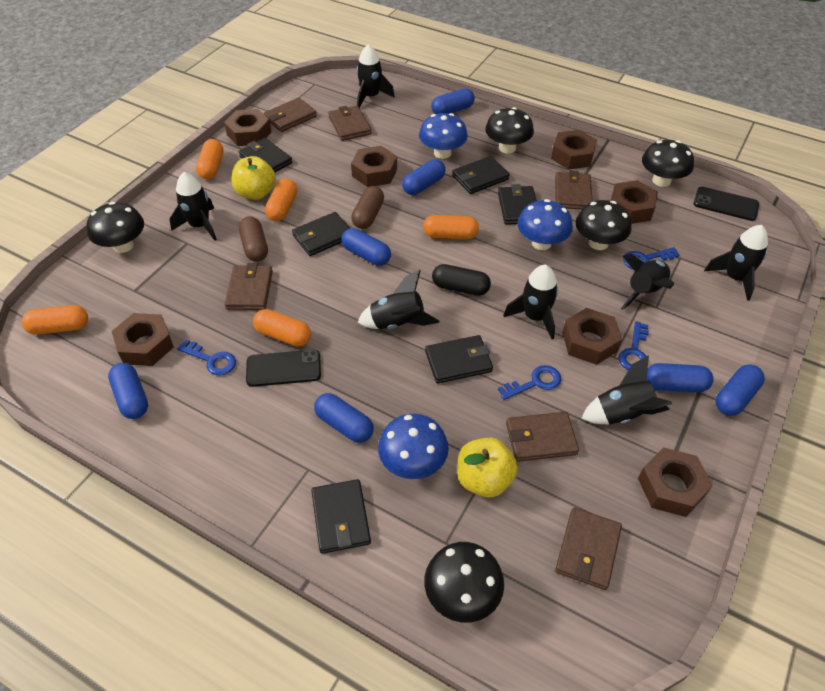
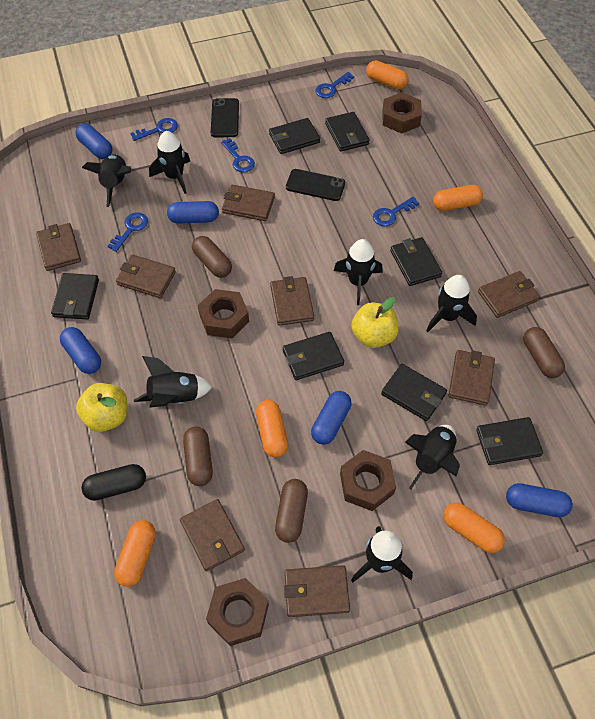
black mushroom: 5 -> 0
black wallet: 6 -> 7
blue capsule: 7 -> 5
blue key: 4 -> 5
blue mushroom: 3 -> 0
brown capsule: 2 -> 4
brown nut: 7 -> 4
brown wallet: 6 -> 8

